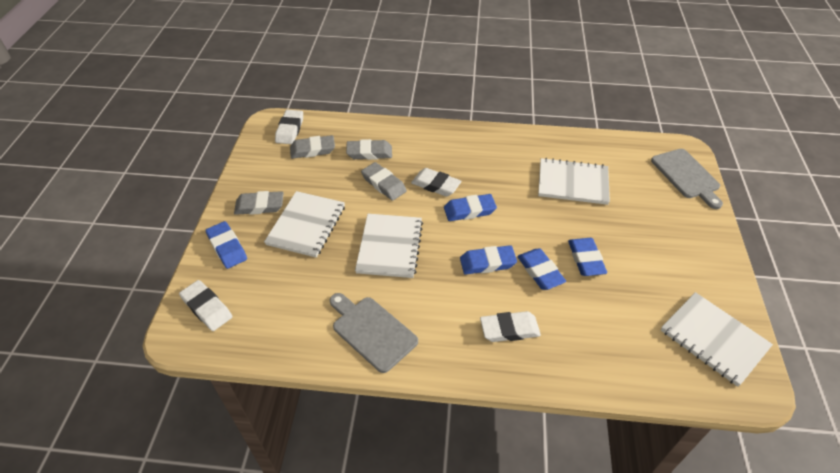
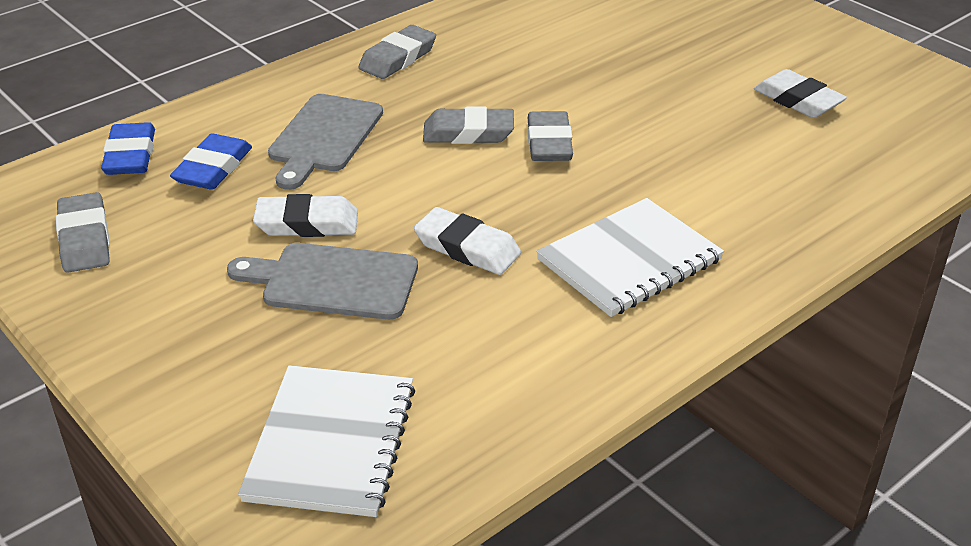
blue eraser: 5 -> 2
white eraser: 4 -> 3
white notebook: 4 -> 2

